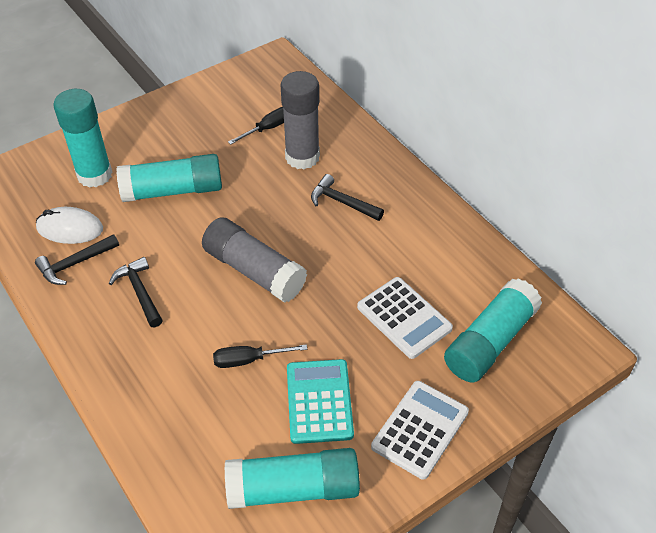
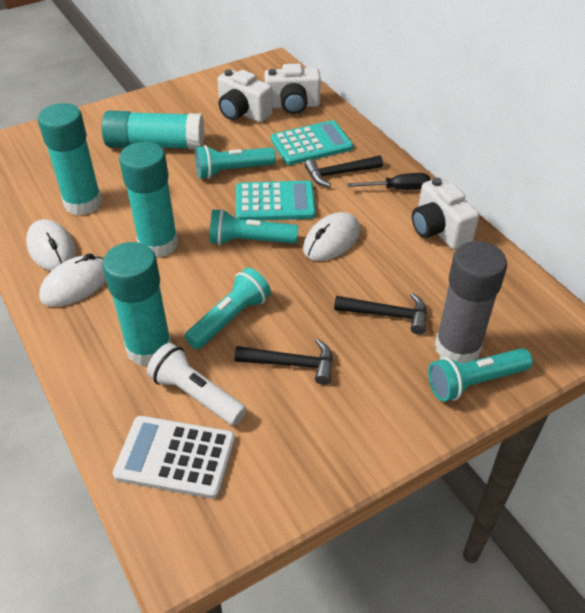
black screwdriver: 2 -> 1
grey glue stick: 2 -> 1
turquoise calculator: 1 -> 2
turquoise flashlight: 0 -> 4
white calculator: 2 -> 1
white camera: 0 -> 3
white flashlight: 0 -> 1
white mouse: 1 -> 3

